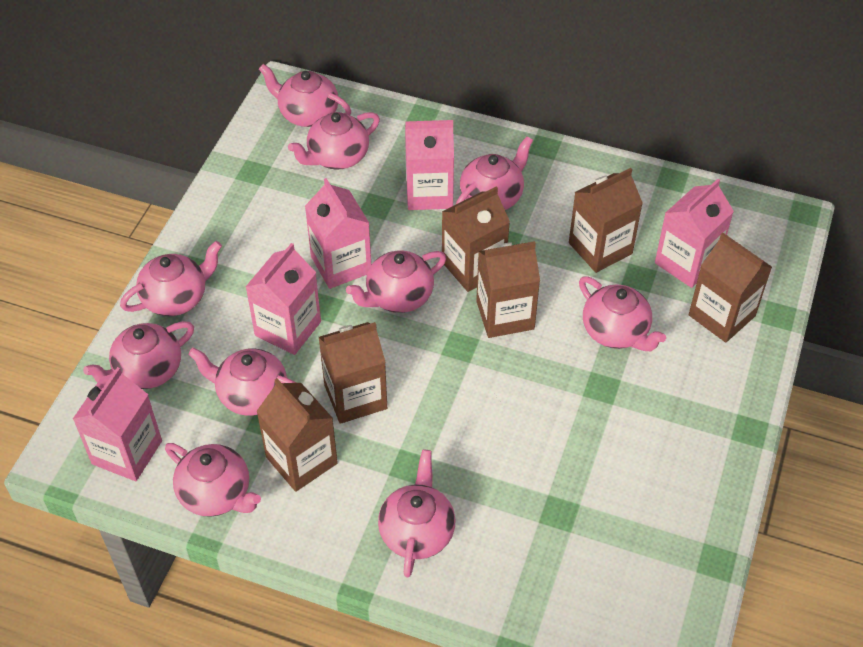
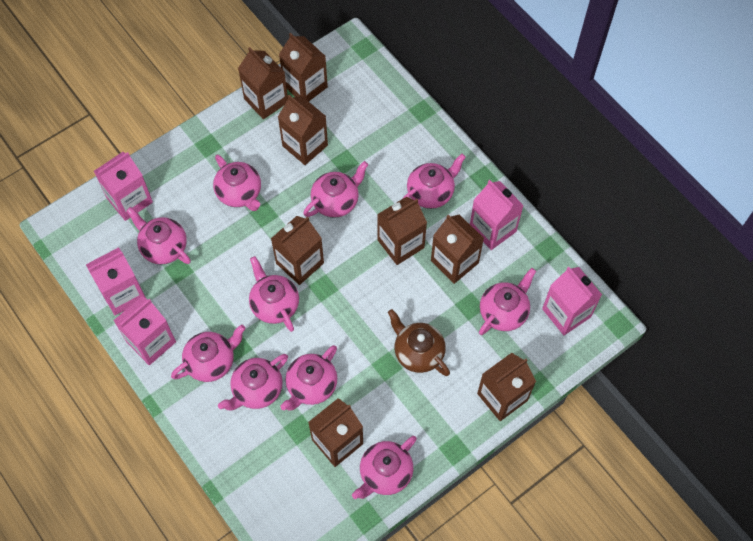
brown carton: 6 -> 8
brown teapot: 0 -> 1

